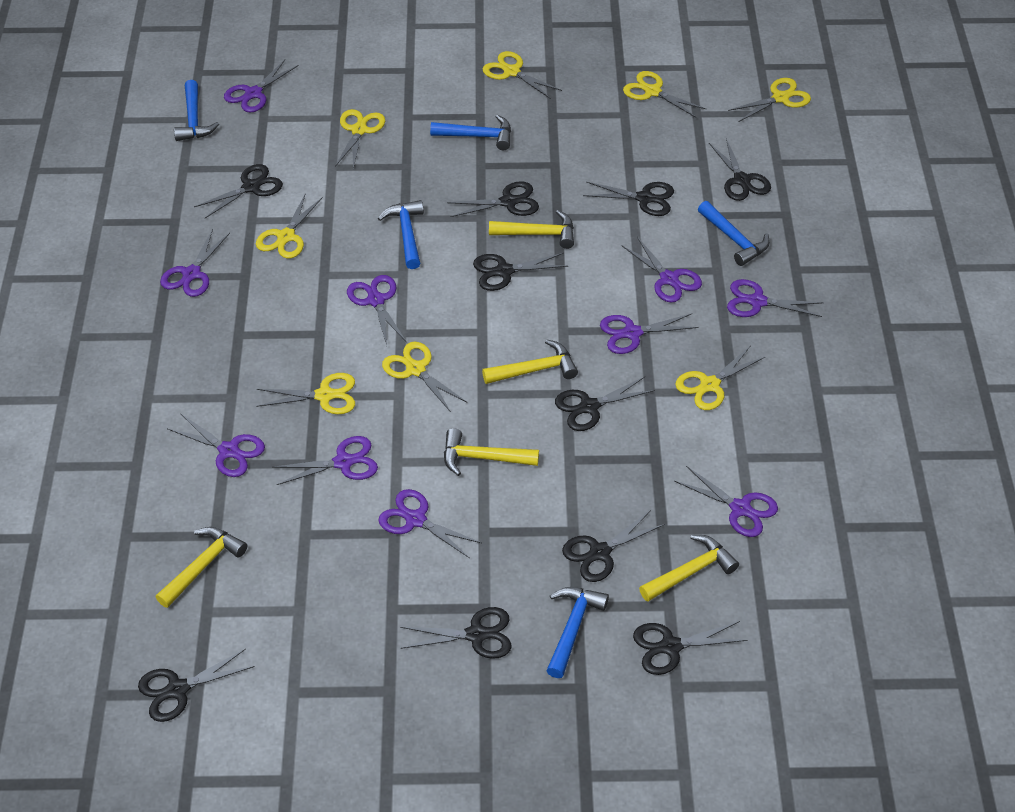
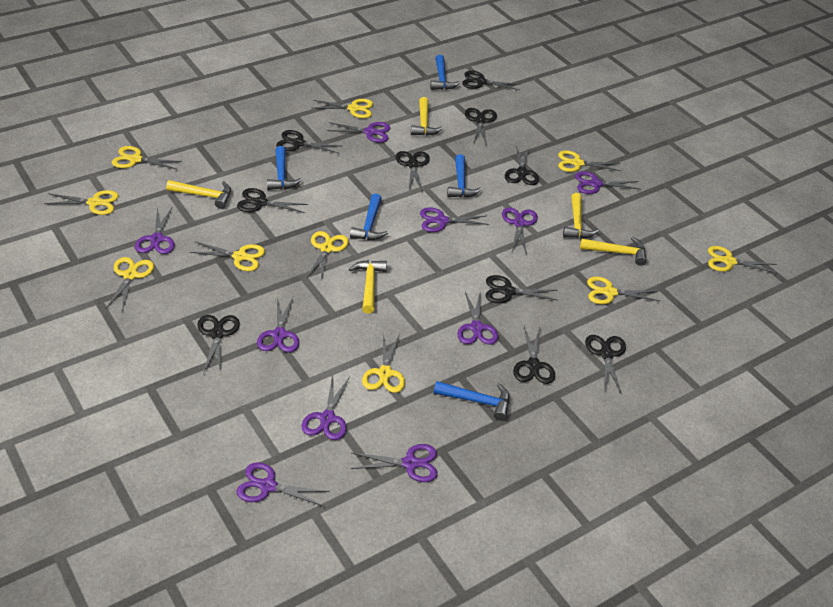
yellow scissors: 8 -> 10

